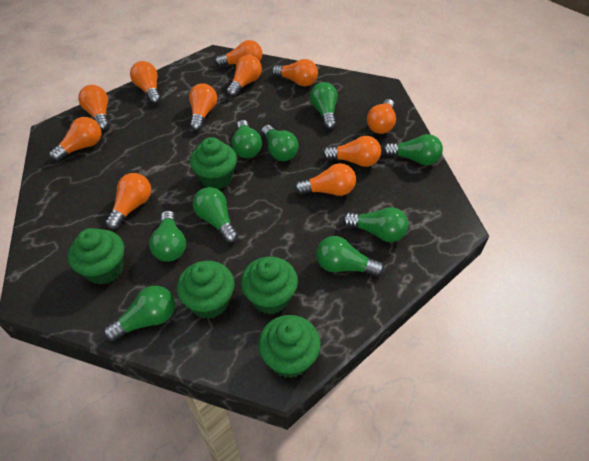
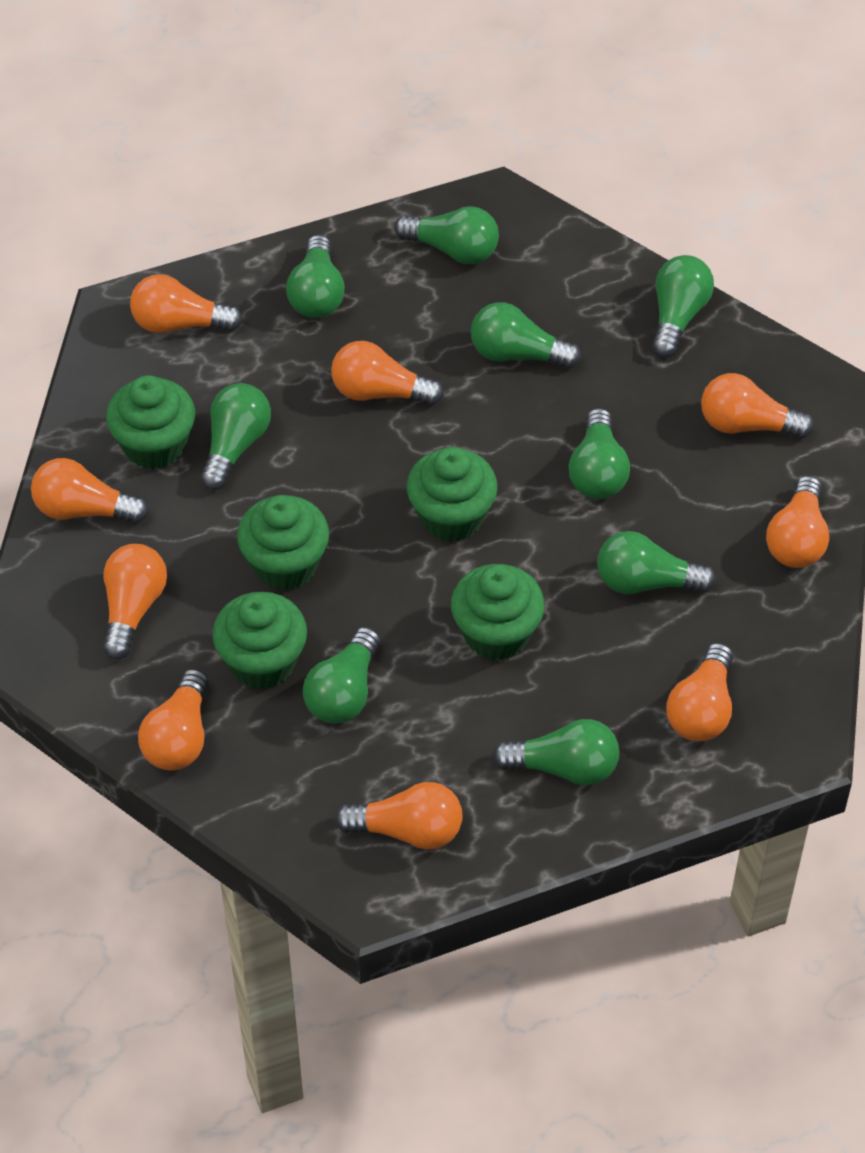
orange light bulb: 11 -> 9

